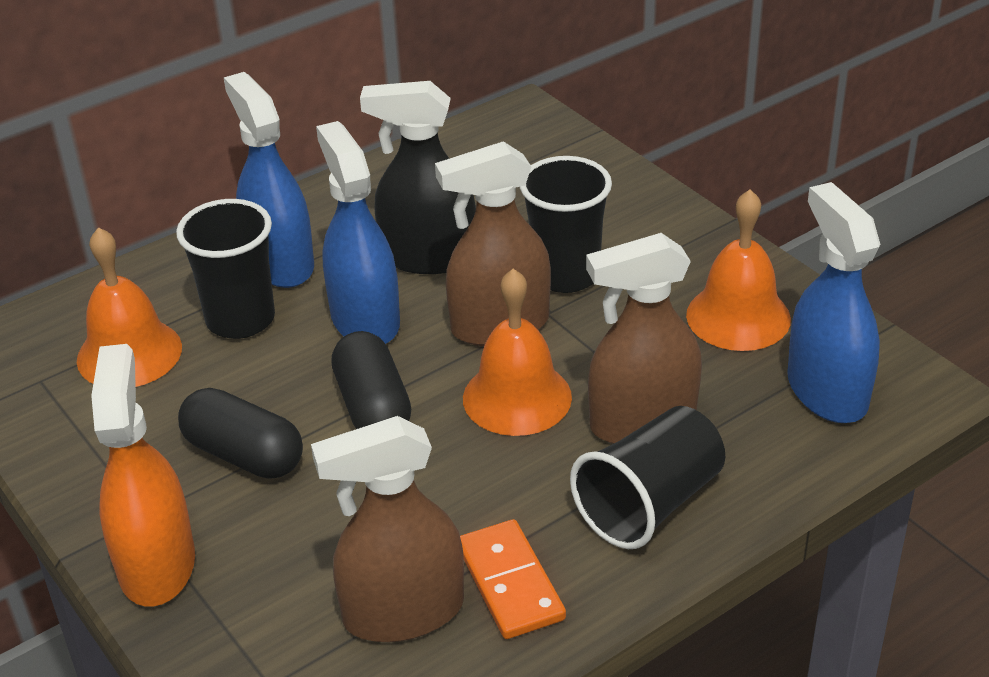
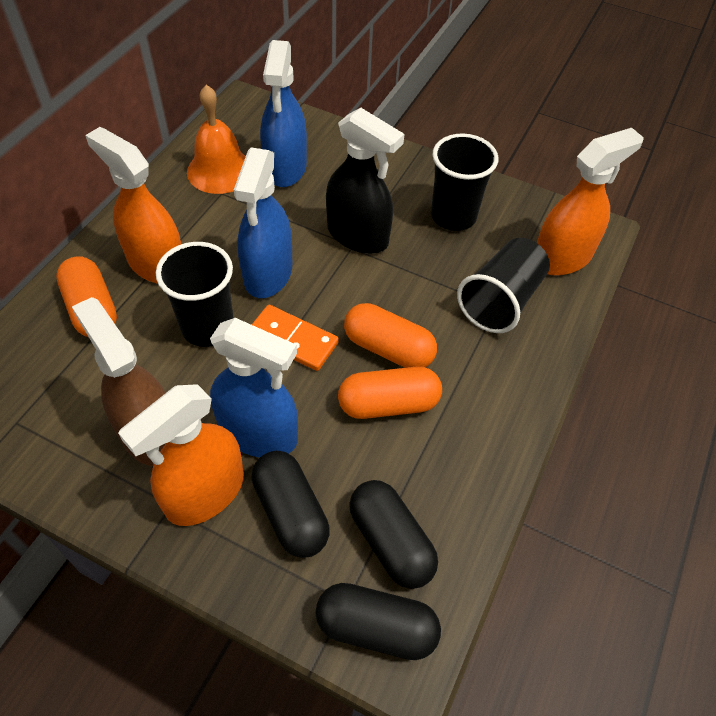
black capsule: 2 -> 3
brown spray bottle: 3 -> 1
orange bell: 3 -> 1
orange capsule: 0 -> 3
orange spray bottle: 1 -> 3

